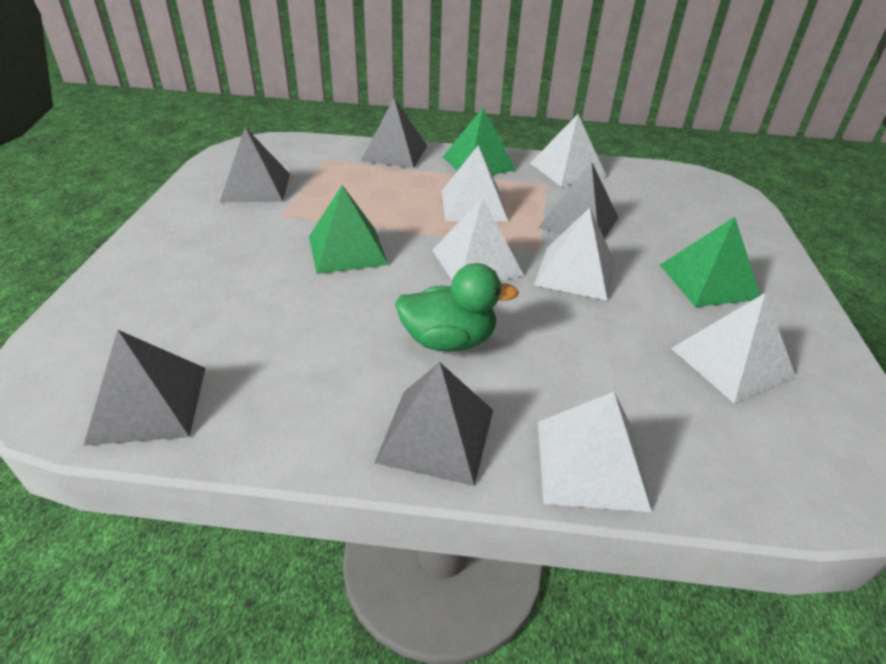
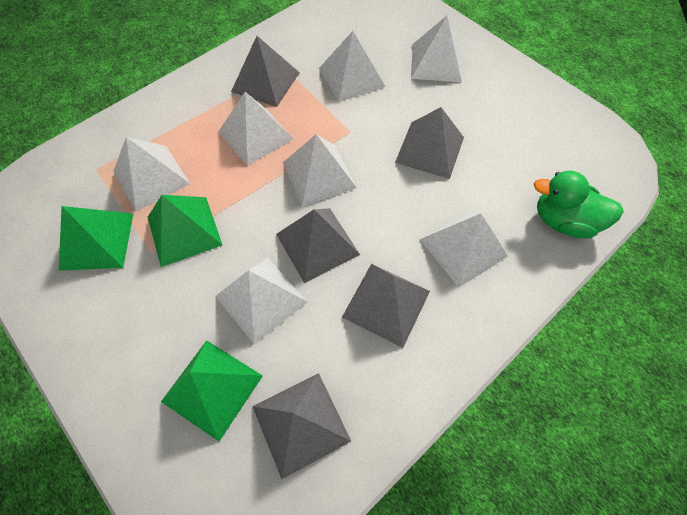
white pyramid: 6 -> 7

